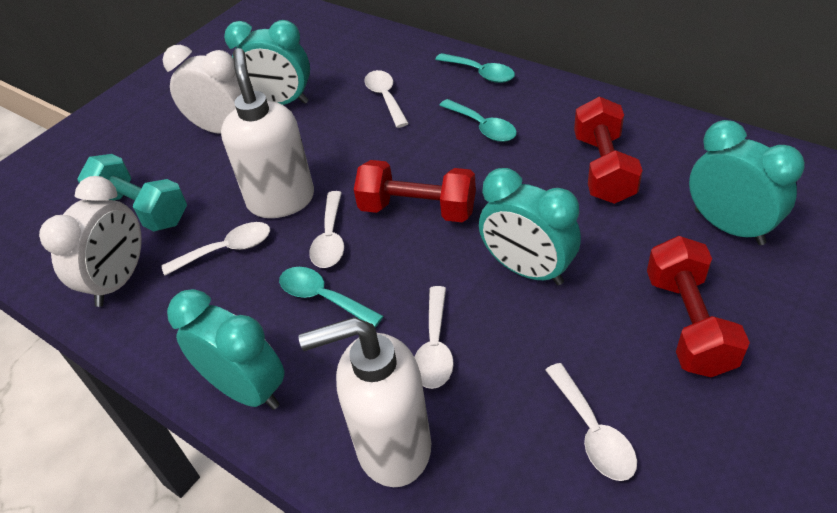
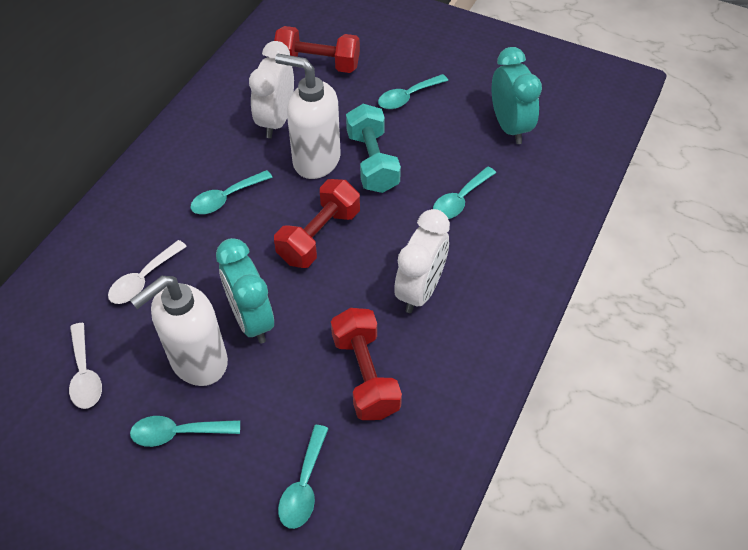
turquoise clock: 4 -> 2
turquoise spoon: 3 -> 5
white spoon: 5 -> 2

